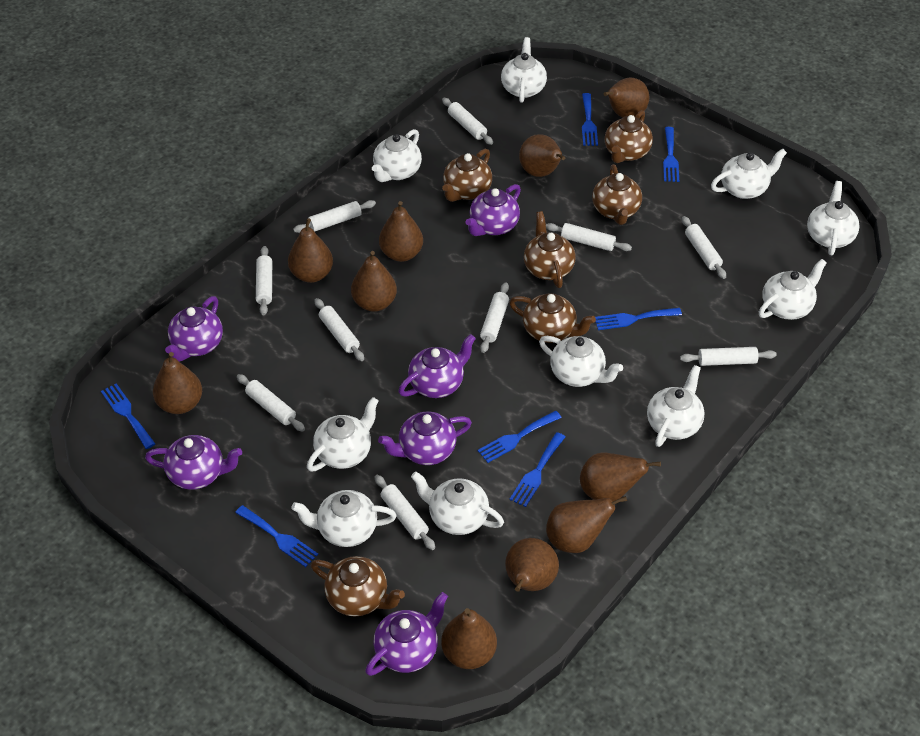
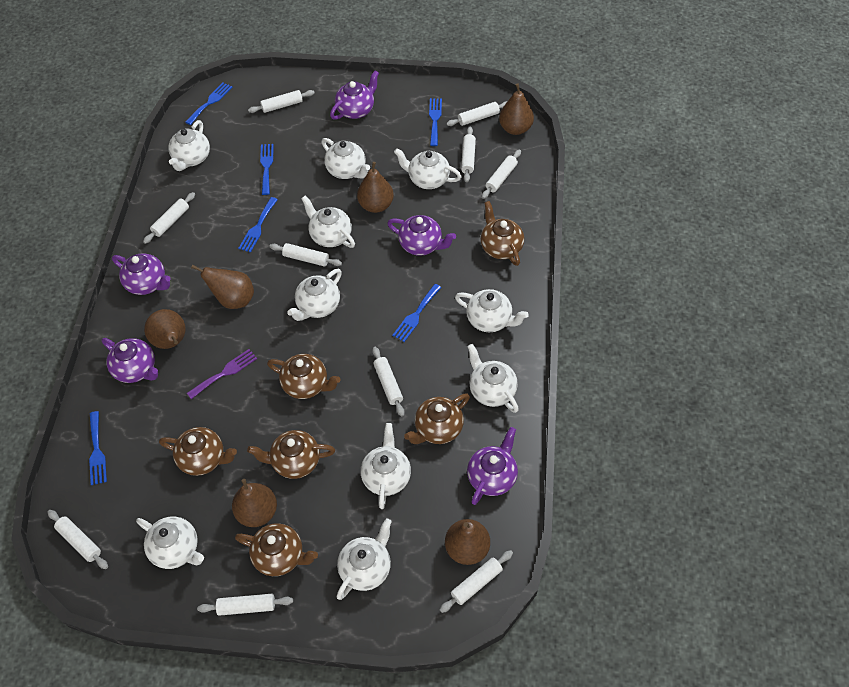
blue fork: 7 -> 6
brown pear: 10 -> 6
purple fork: 0 -> 1
purple teapot: 6 -> 5

